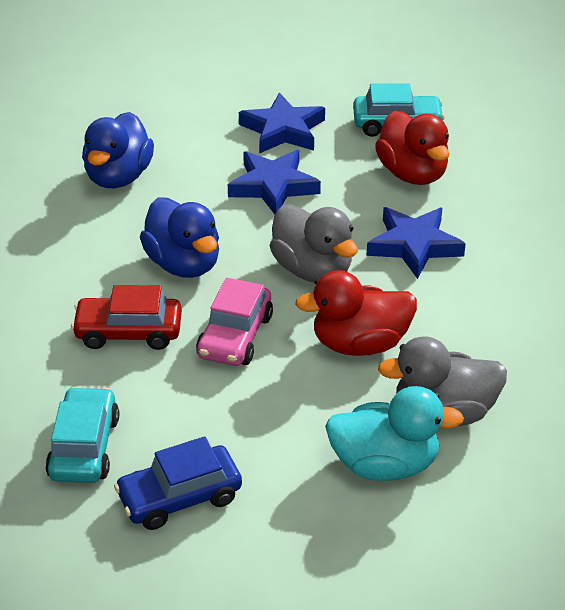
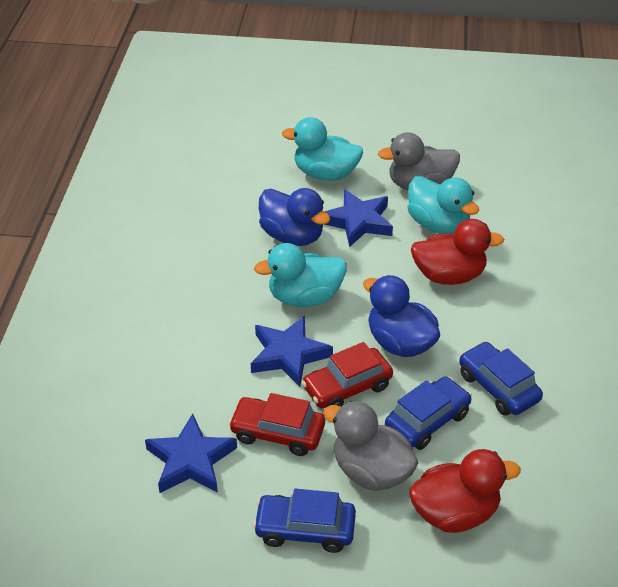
blue car: 1 -> 3
pink car: 1 -> 0
red car: 1 -> 2
turquoise car: 2 -> 0
turquoise duck: 1 -> 3

